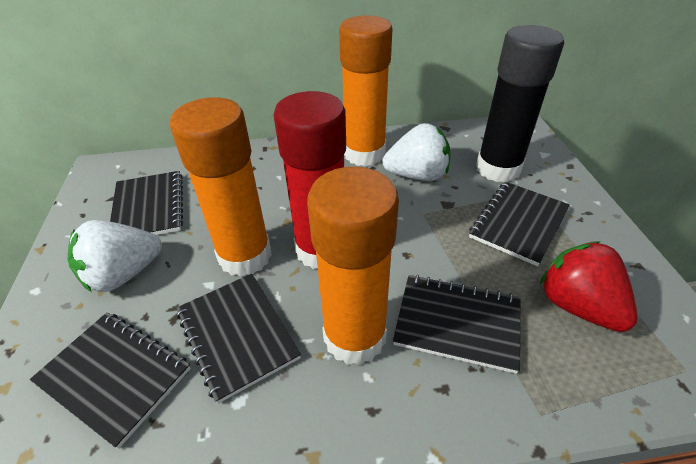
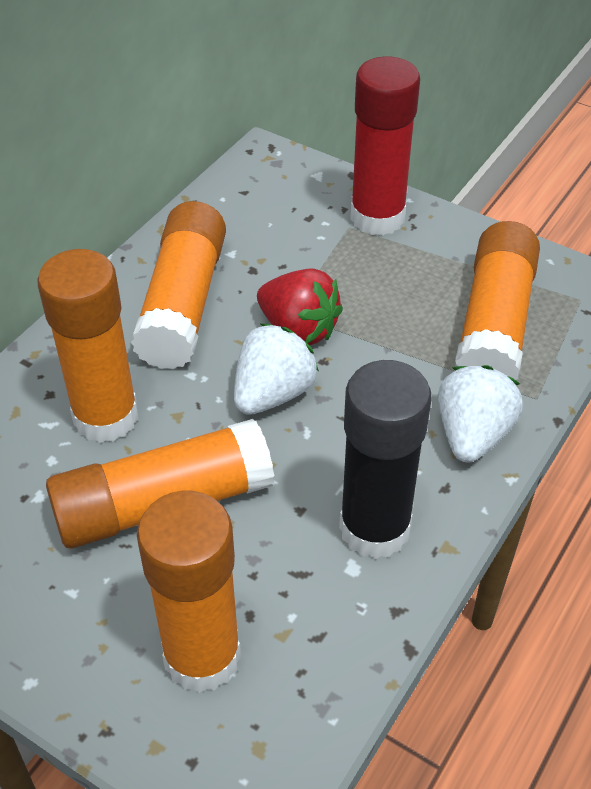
black notebook: 5 -> 0
orange glue stick: 3 -> 5

